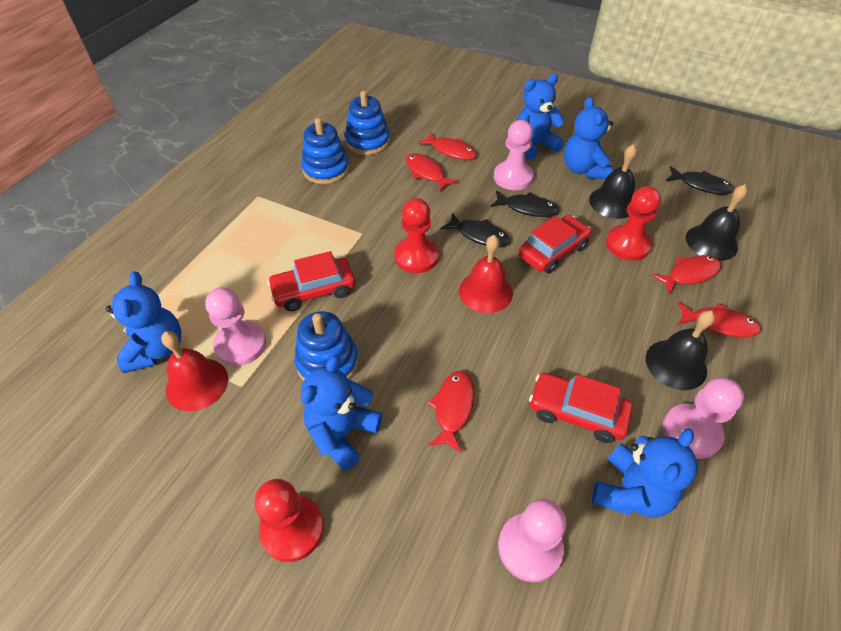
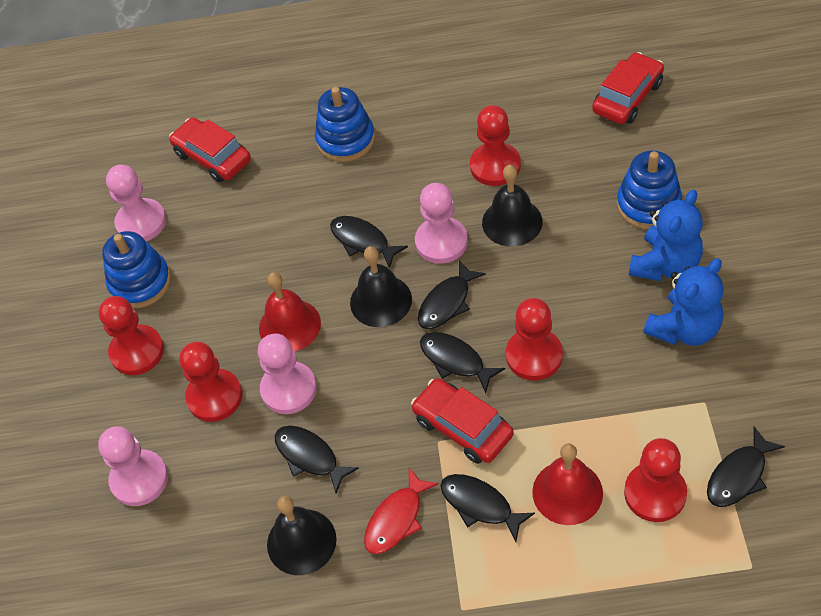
black fish: 3 -> 6
blue teddy bear: 5 -> 2
red fish: 5 -> 1
red pawn: 3 -> 5

